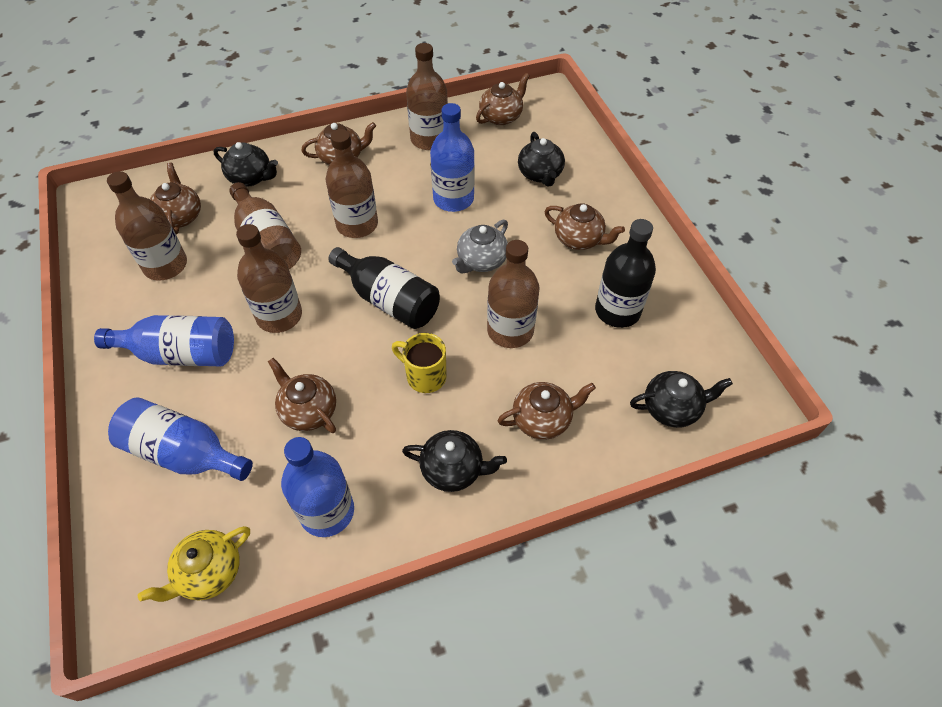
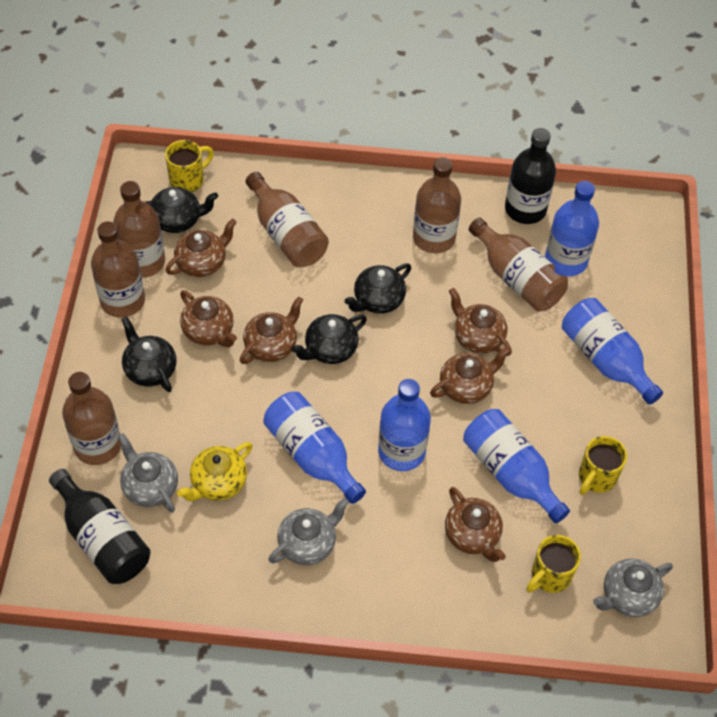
blue bottle: 4 -> 5
grey teapot: 1 -> 3
yellow mug: 1 -> 3

